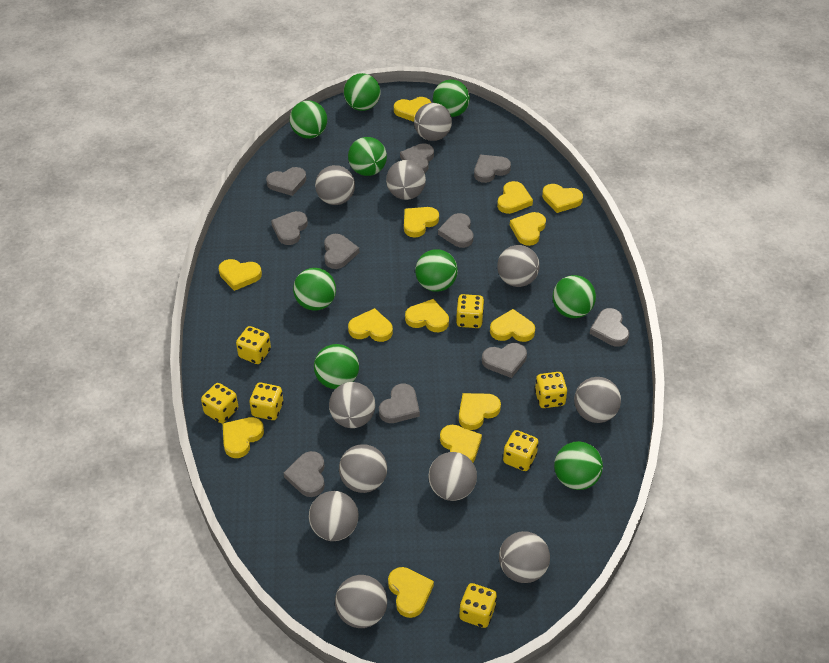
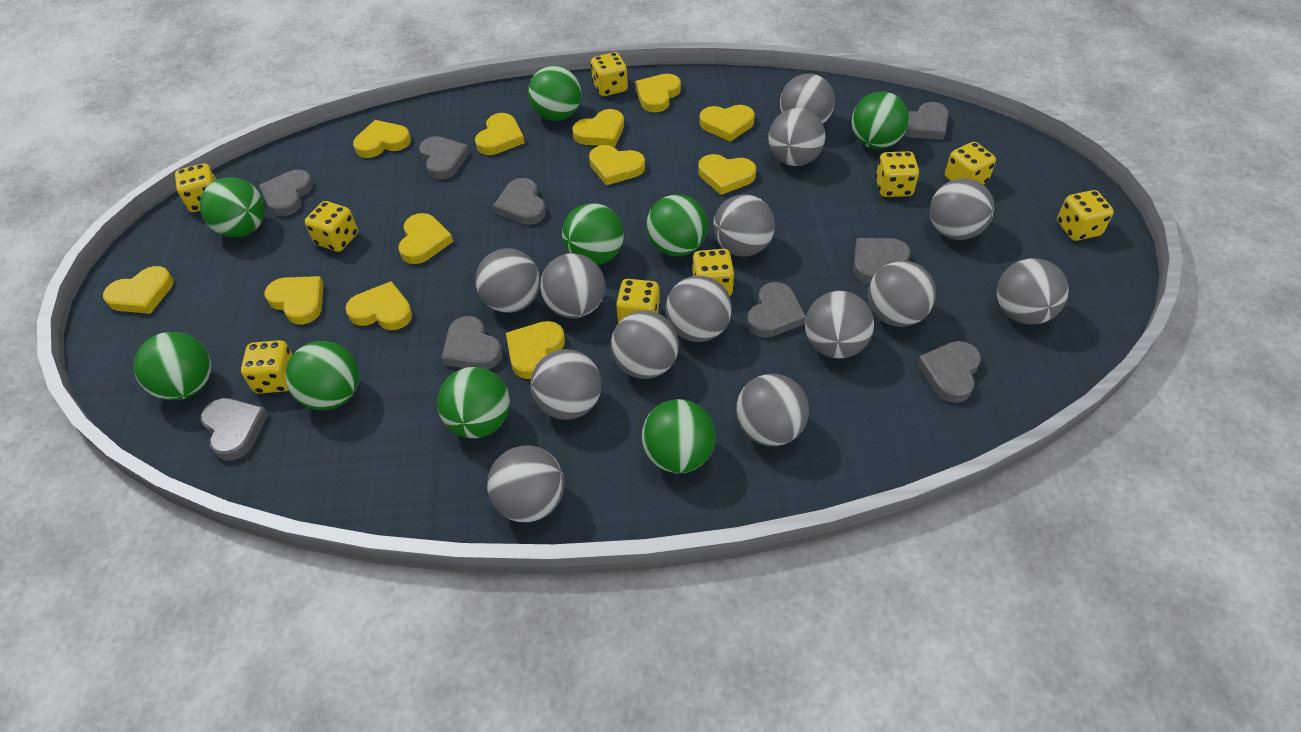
grey ball: 11 -> 14
grey heart: 10 -> 9
yellow dice: 7 -> 9
yellow heart: 13 -> 12

